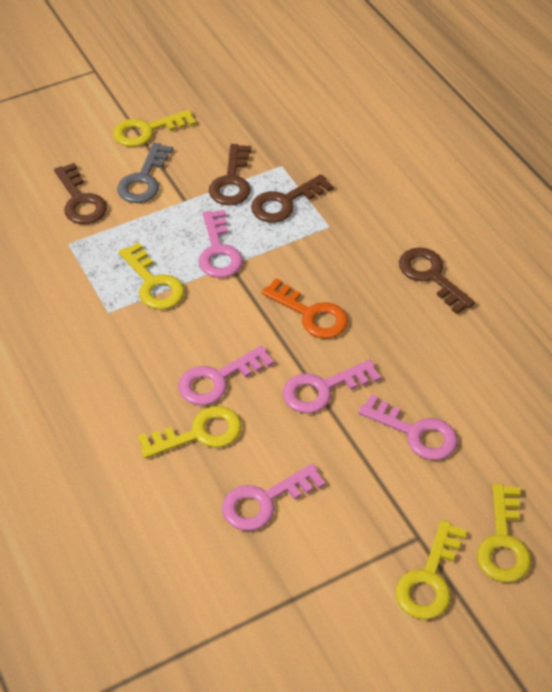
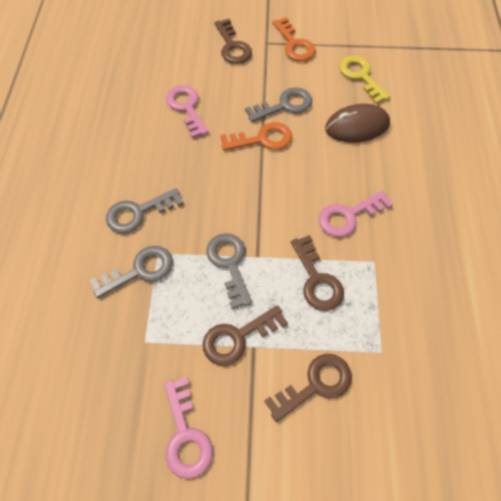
brown mouse: 0 -> 1
grey key: 1 -> 4
orange key: 1 -> 2
pink key: 5 -> 3
yellow key: 5 -> 1

